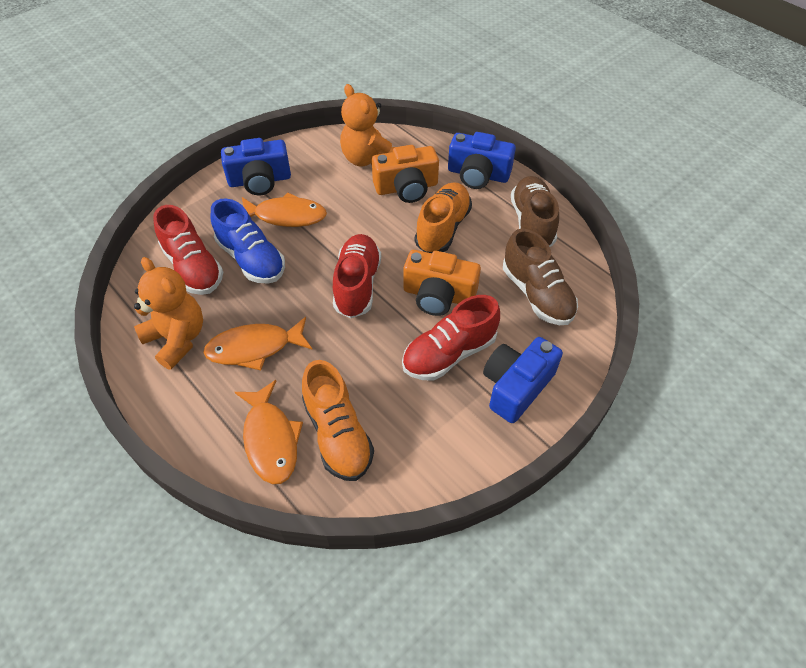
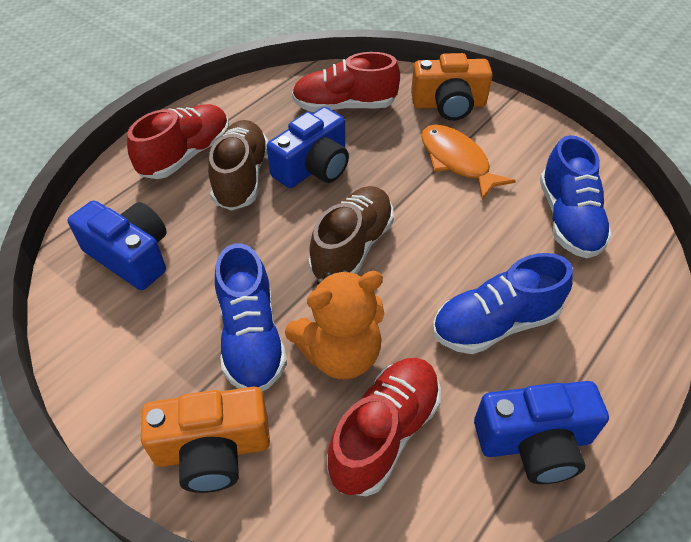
blue shoe: 1 -> 3
orange fish: 3 -> 1
orange shoe: 2 -> 0
orange teddy bear: 2 -> 1

